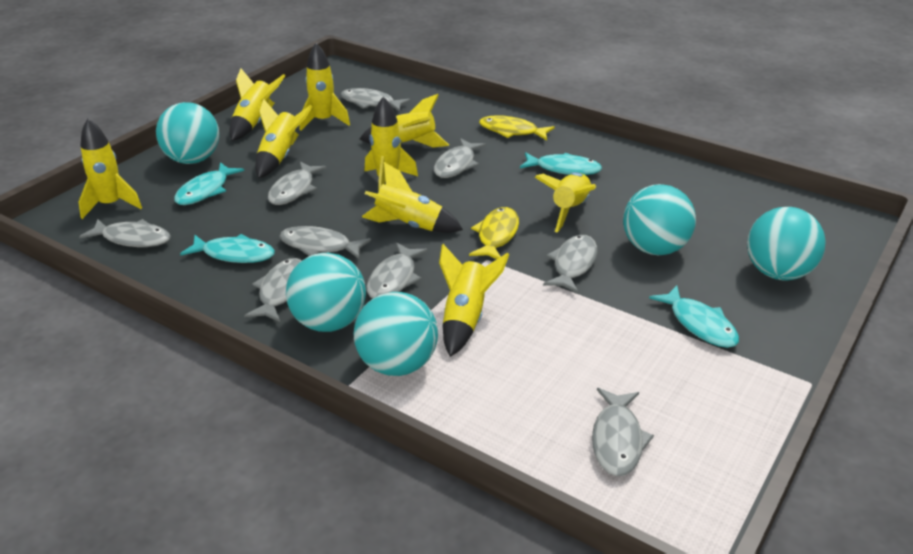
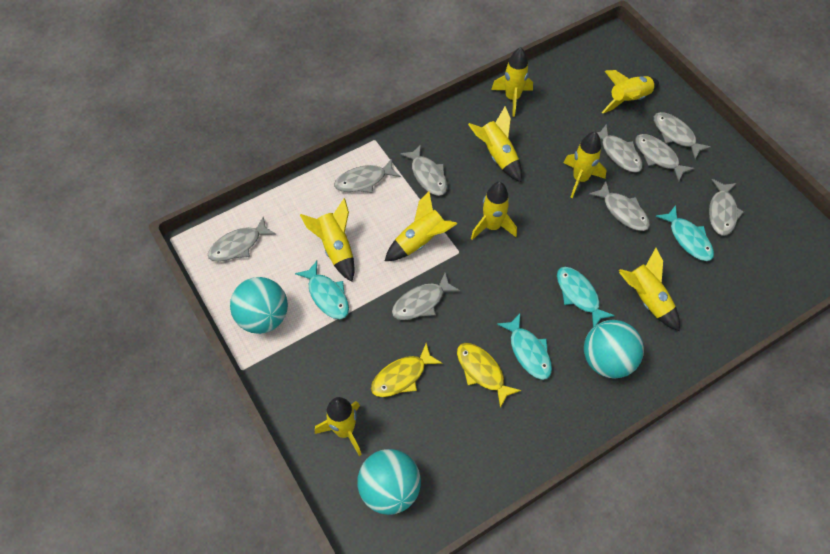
turquoise ball: 5 -> 3

